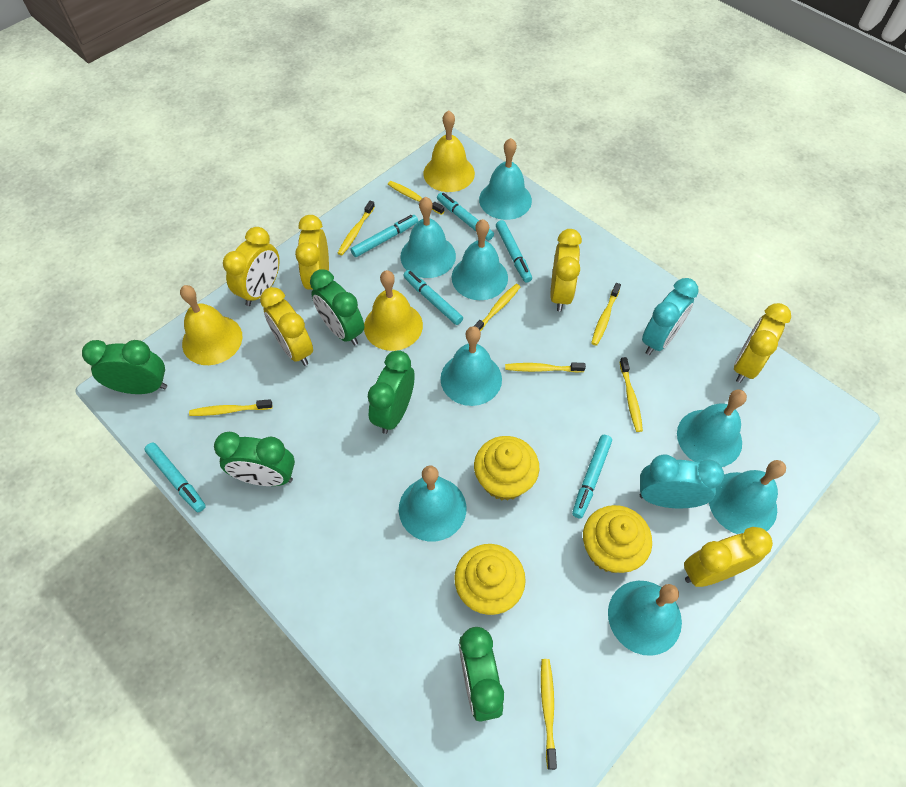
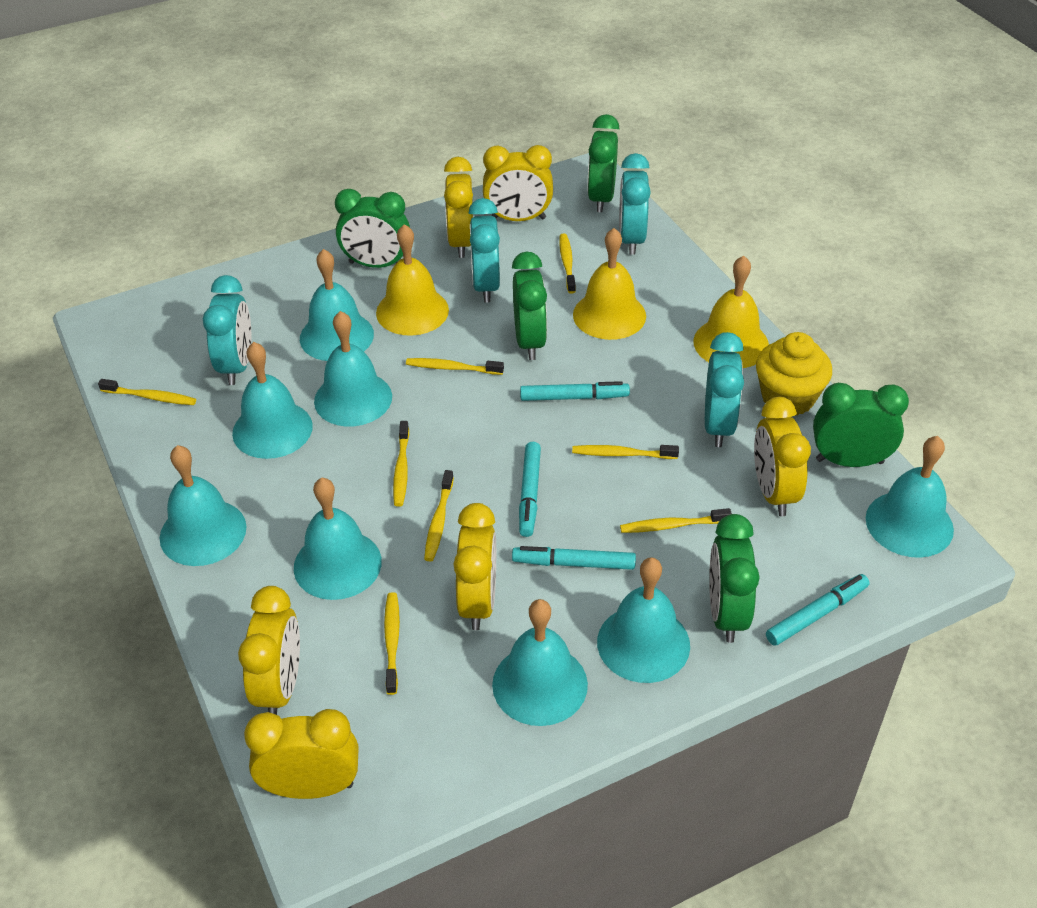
turquoise clock: 2 -> 4
turquoise marker: 6 -> 4
yellow cupcake: 3 -> 1

